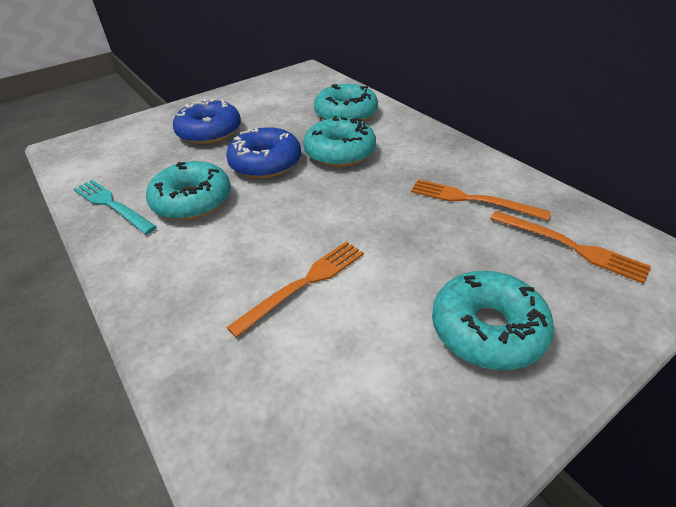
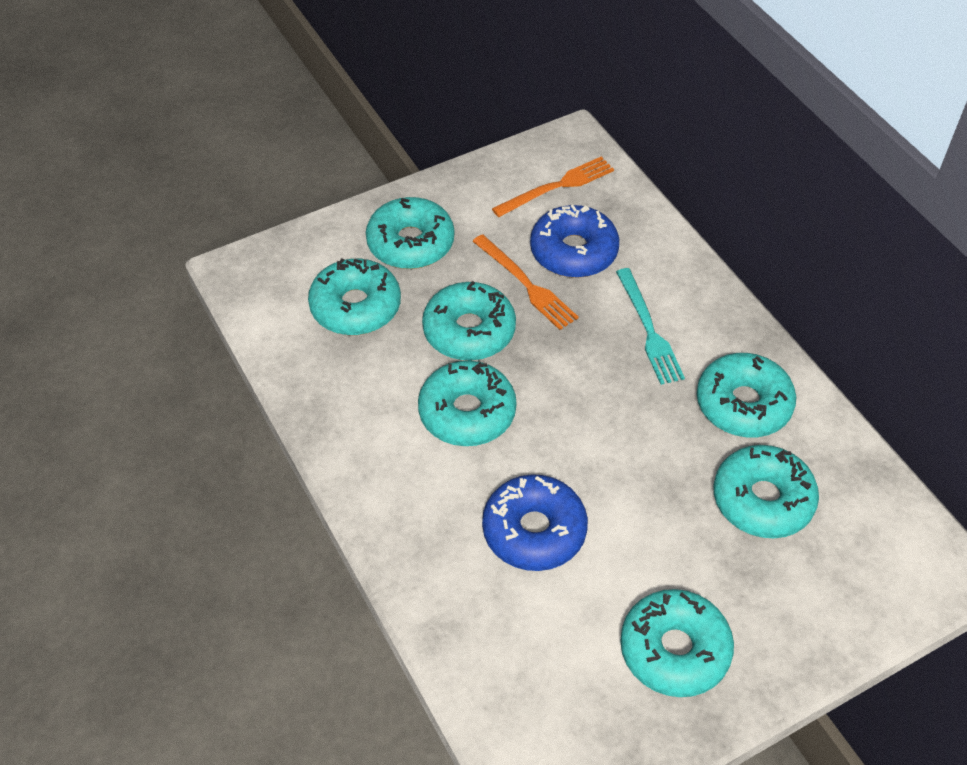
orange fork: 3 -> 2
turquoise donut: 4 -> 7

